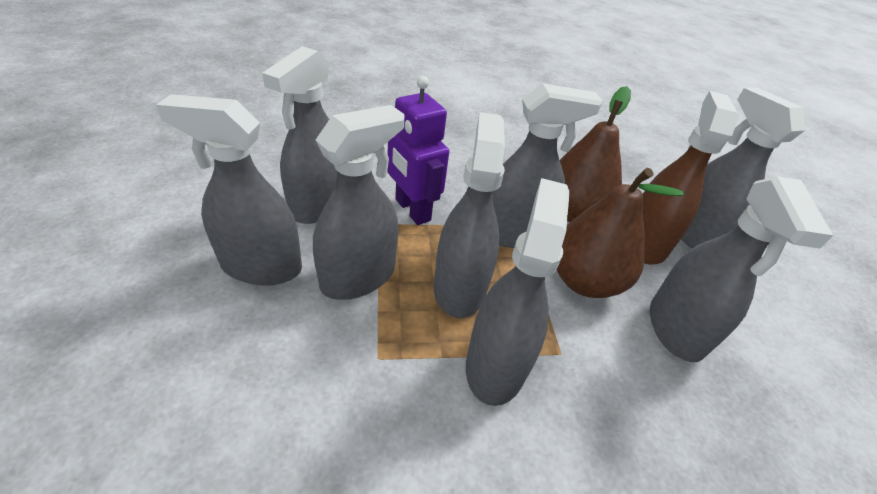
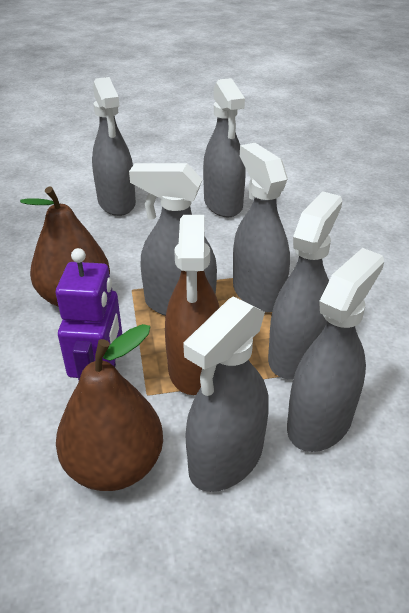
grey spray bottle: 8 -> 7

